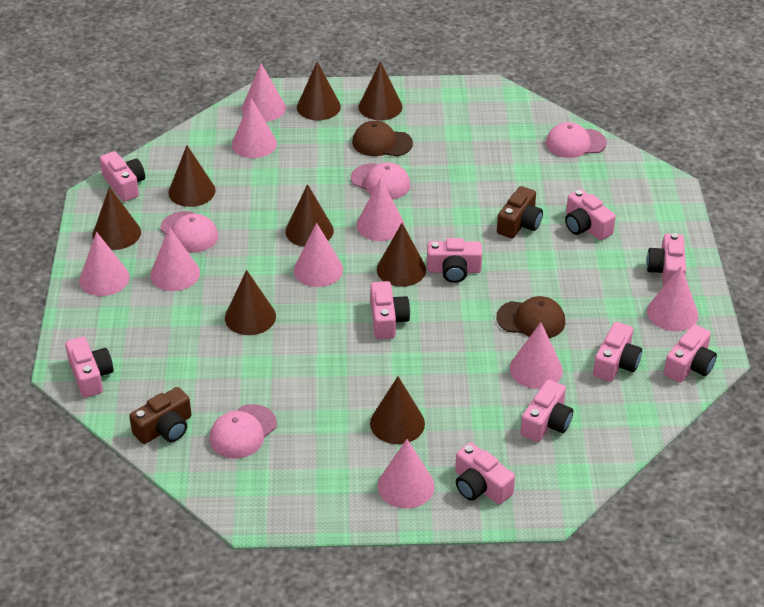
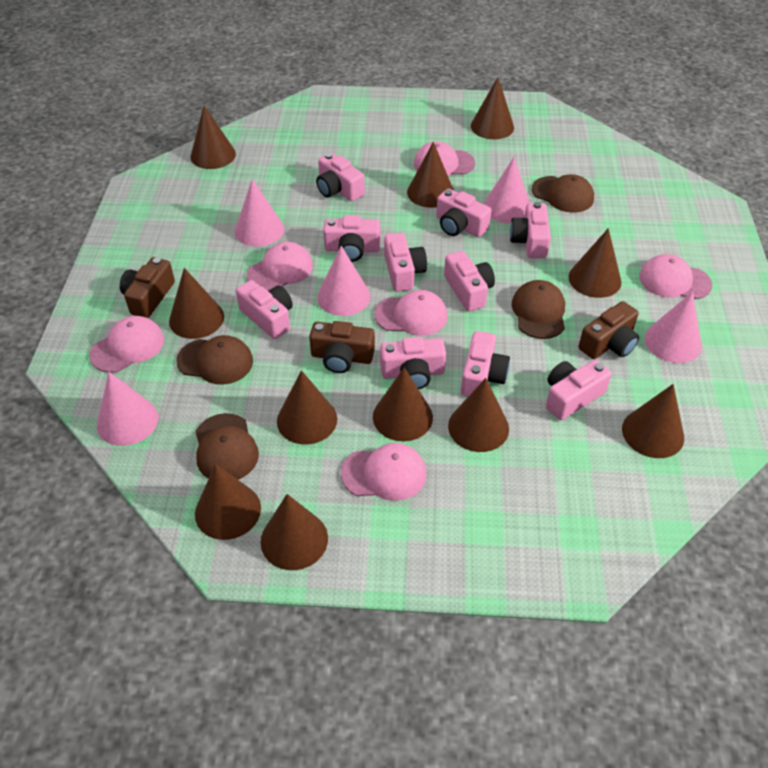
brown camera: 2 -> 3
brown cap: 2 -> 4
brown cone: 8 -> 11
pink cap: 4 -> 6
pink cone: 9 -> 5

